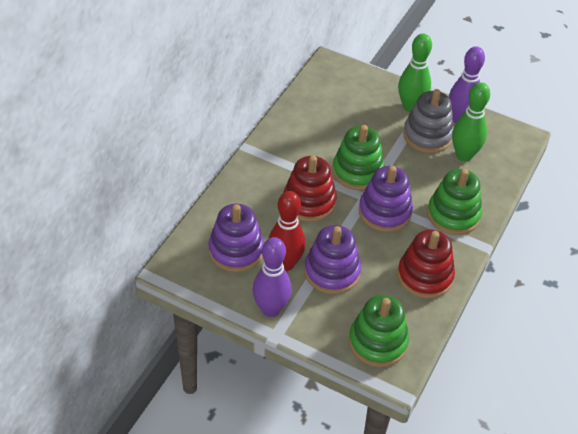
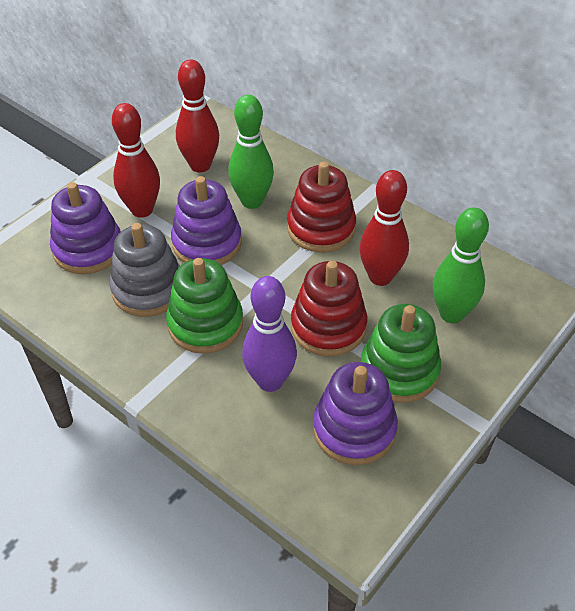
green stacking toy: 3 -> 2
purple bowling pin: 2 -> 1
red bowling pin: 1 -> 3

